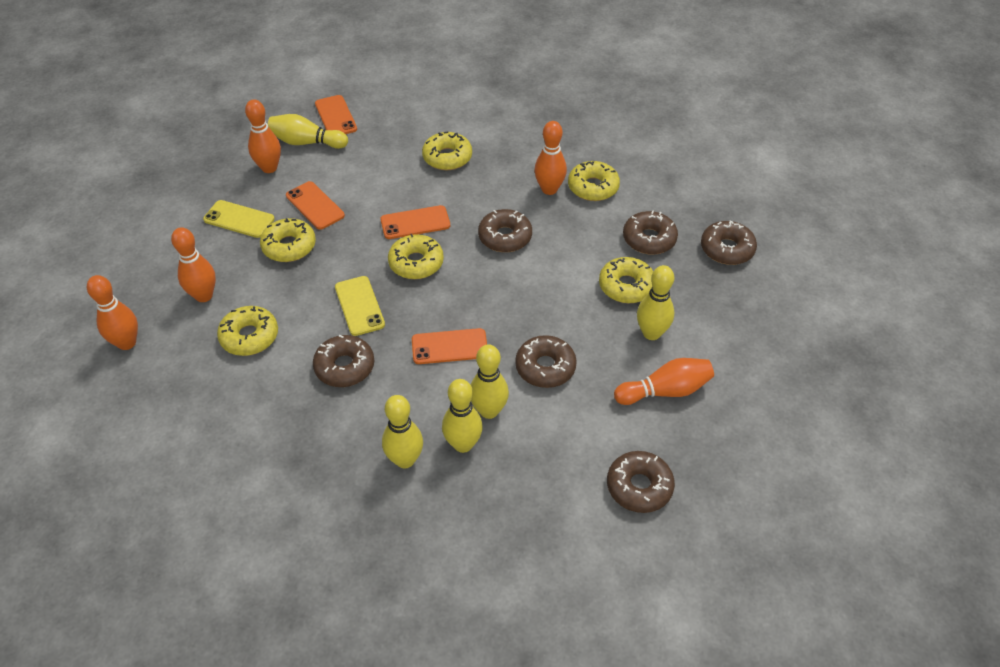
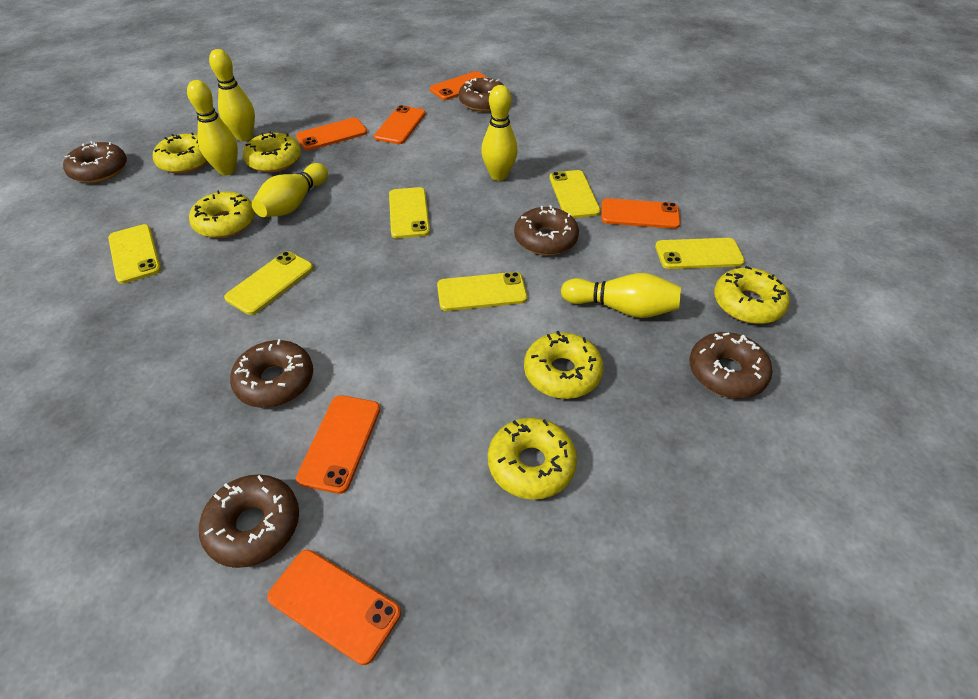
orange bowling pin: 5 -> 0
orange phone: 4 -> 6
yellow phone: 2 -> 6

